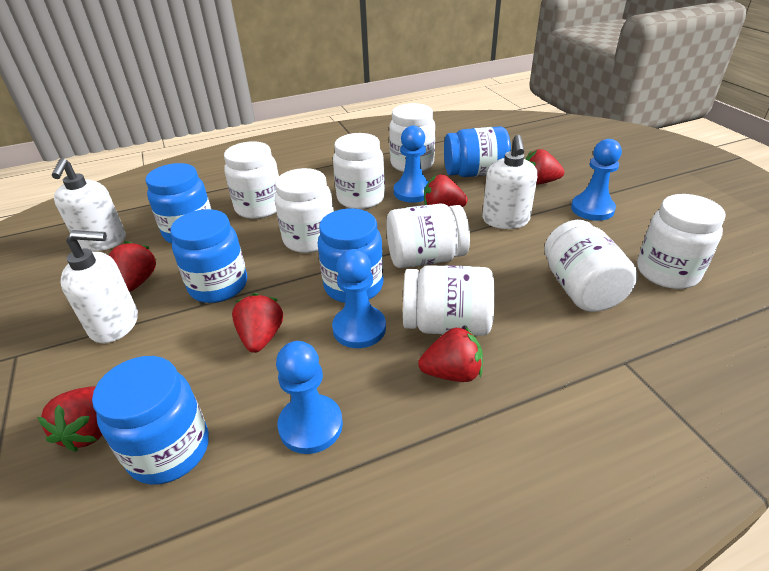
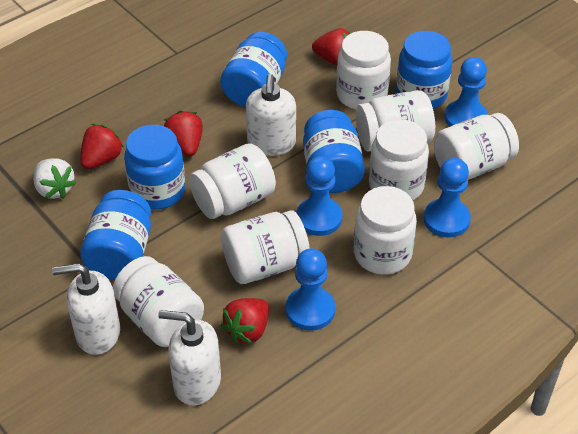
red strawberry: 6 -> 4
white strawberry: 0 -> 1

